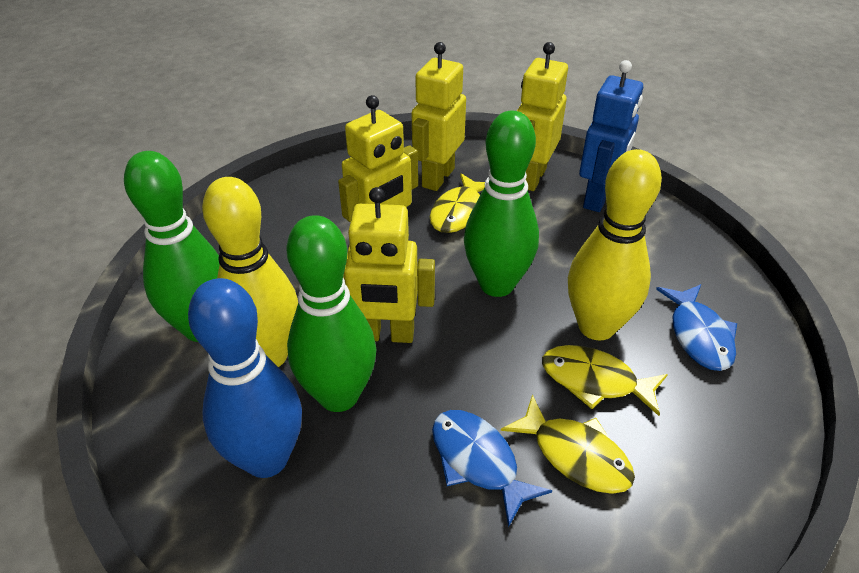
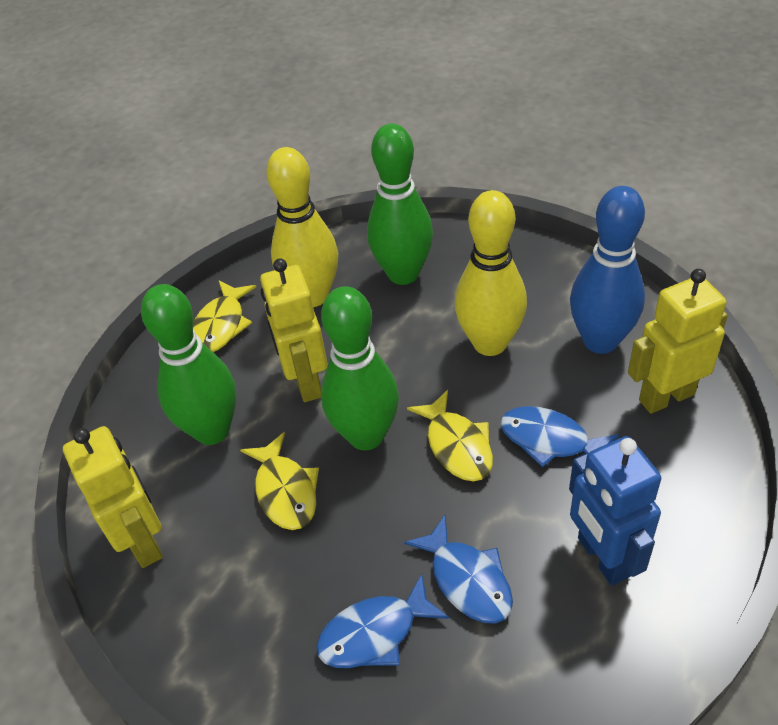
blue fish: 2 -> 3
yellow robot: 4 -> 3

